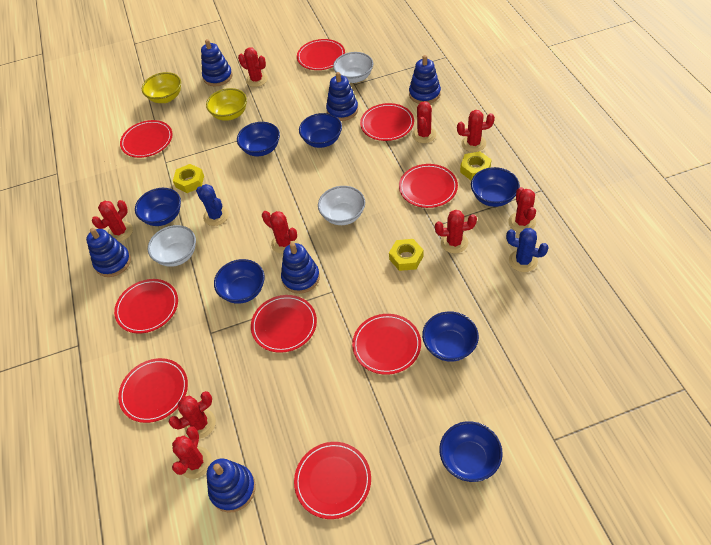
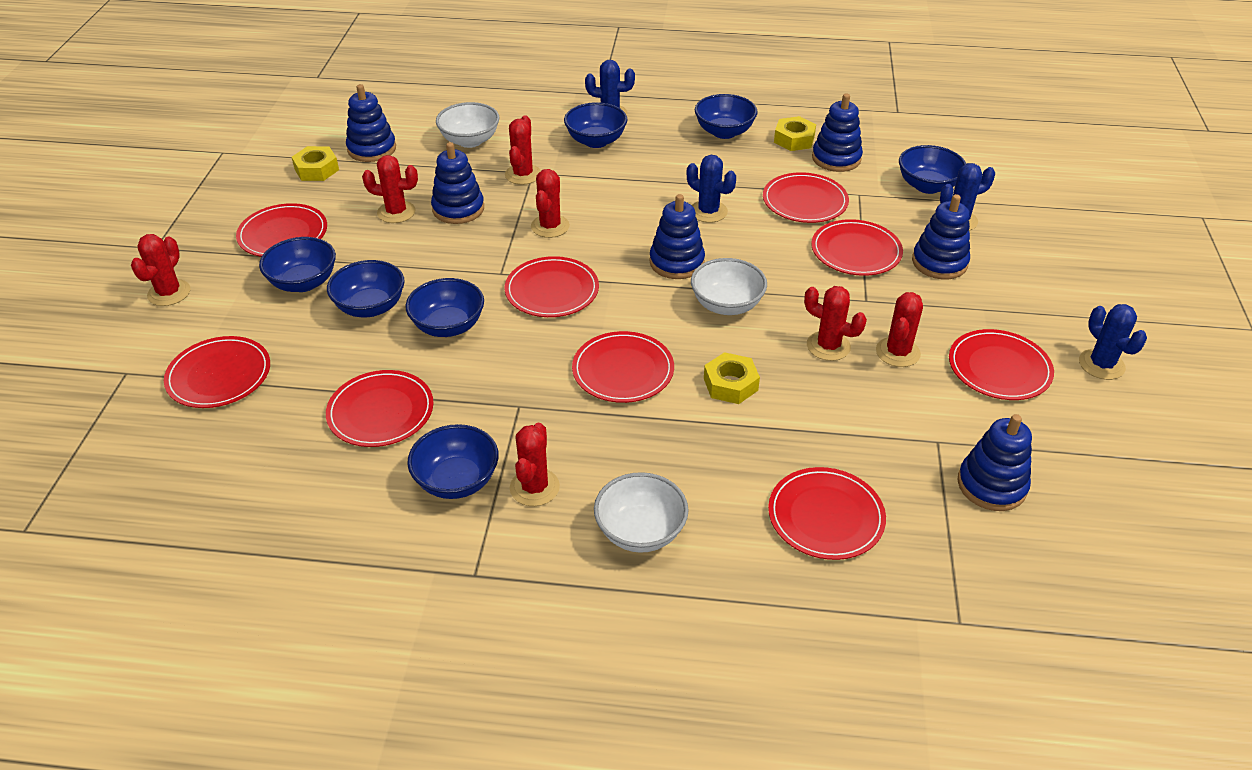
blue cactus: 2 -> 4
red cactus: 9 -> 7
yellow bowl: 2 -> 0

